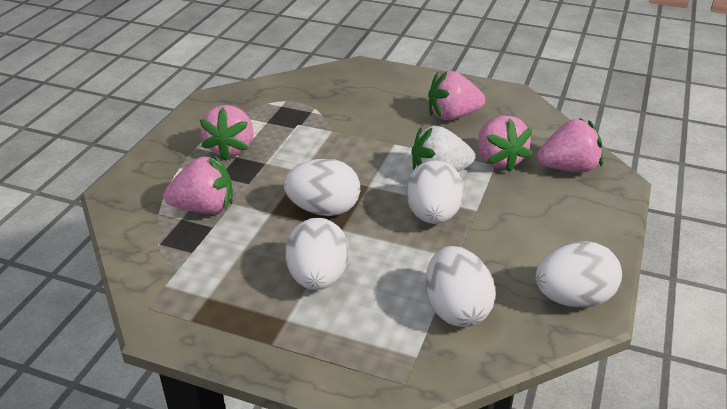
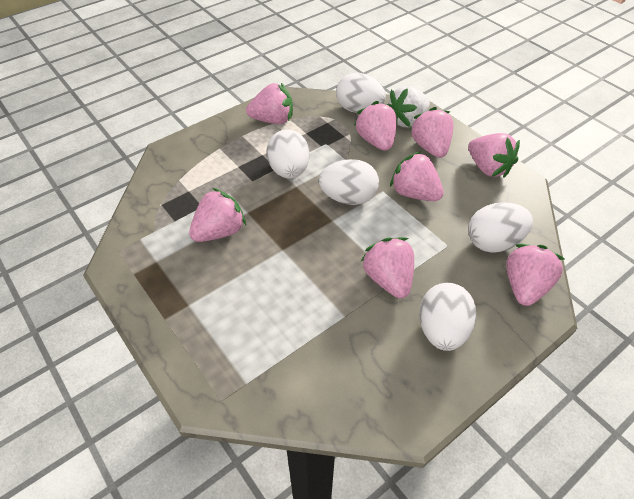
pink strawberry: 5 -> 8

